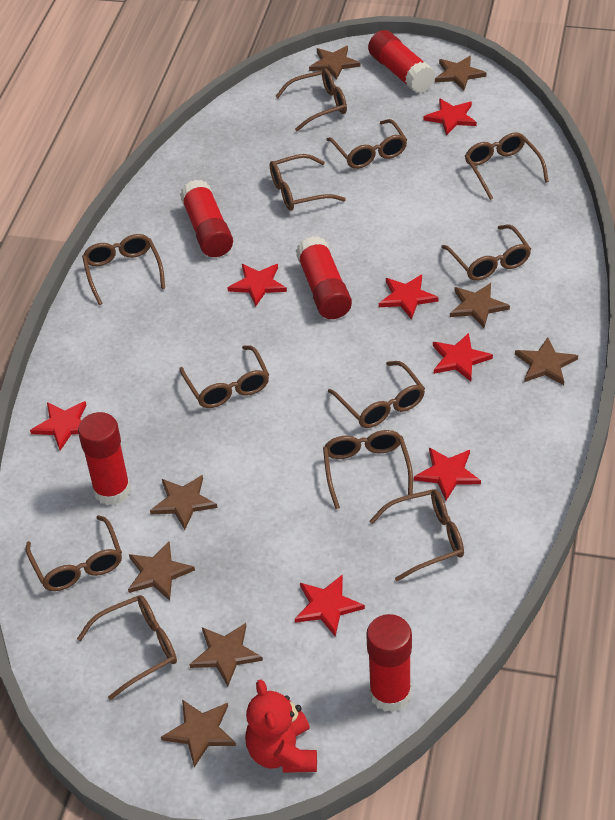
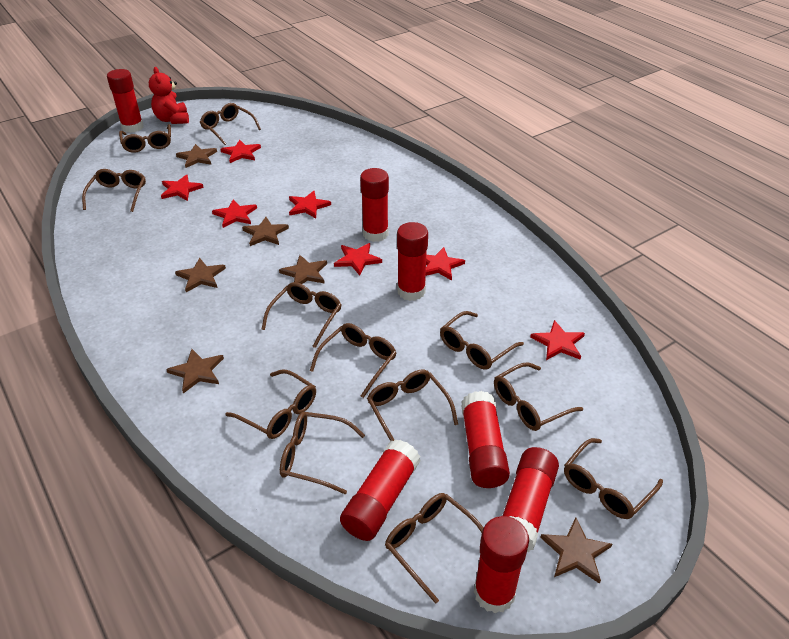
brown star: 8 -> 6
red glue stick: 5 -> 7

